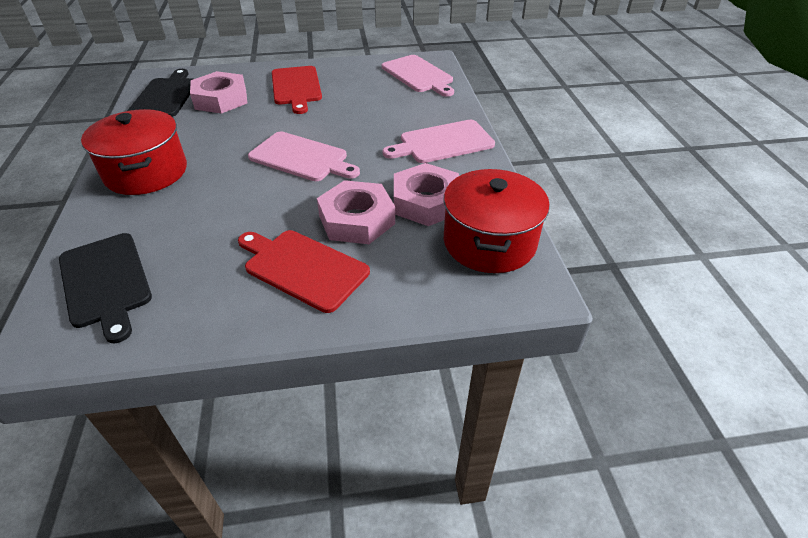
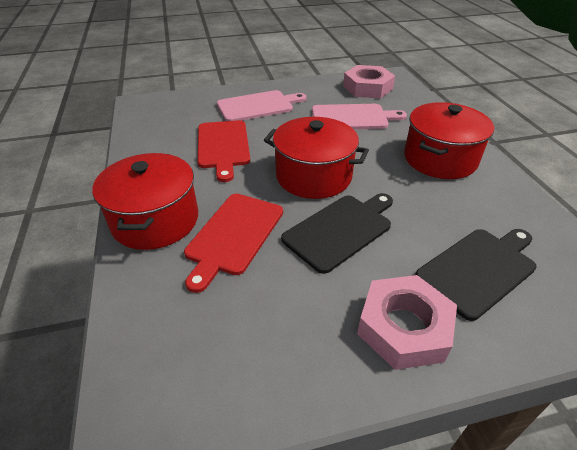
pink cutting board: 3 -> 2
pink nut: 3 -> 2
red pot: 2 -> 3

